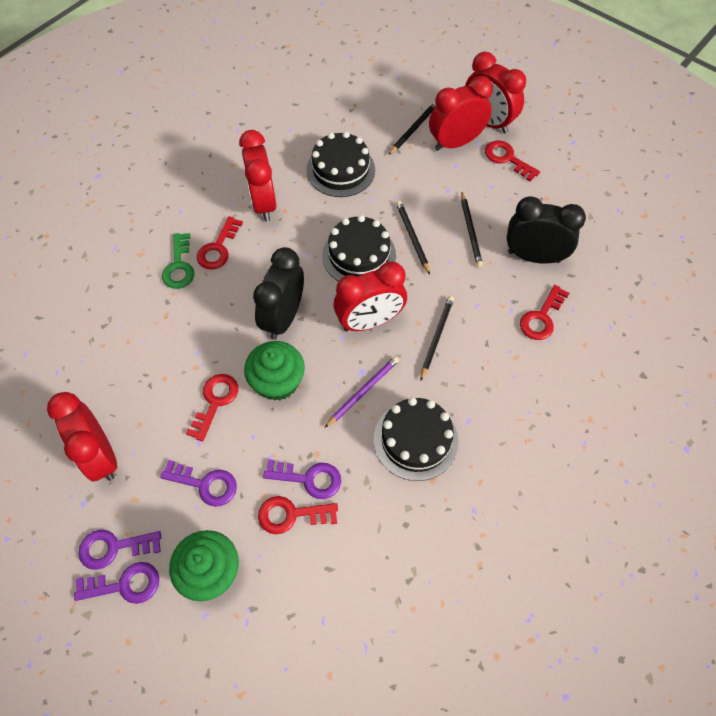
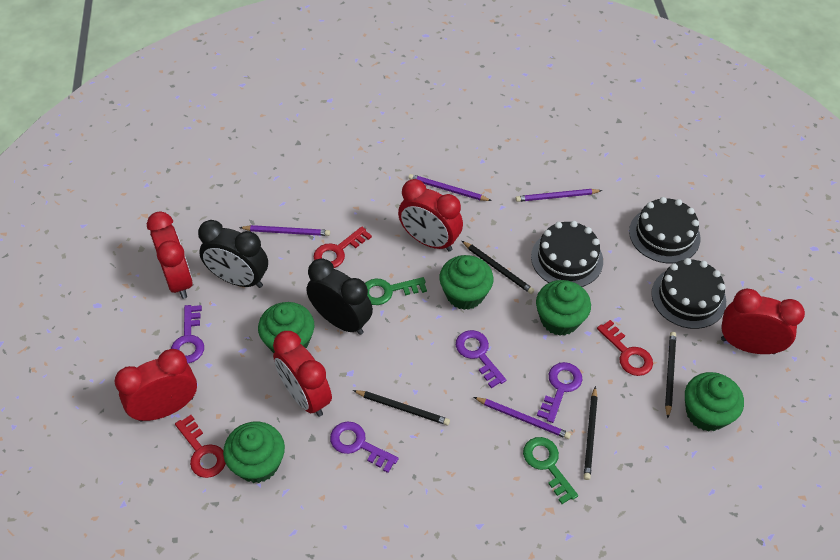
green cupcake: 2 -> 5
green key: 1 -> 2
purple pencil: 1 -> 4
red key: 5 -> 3

